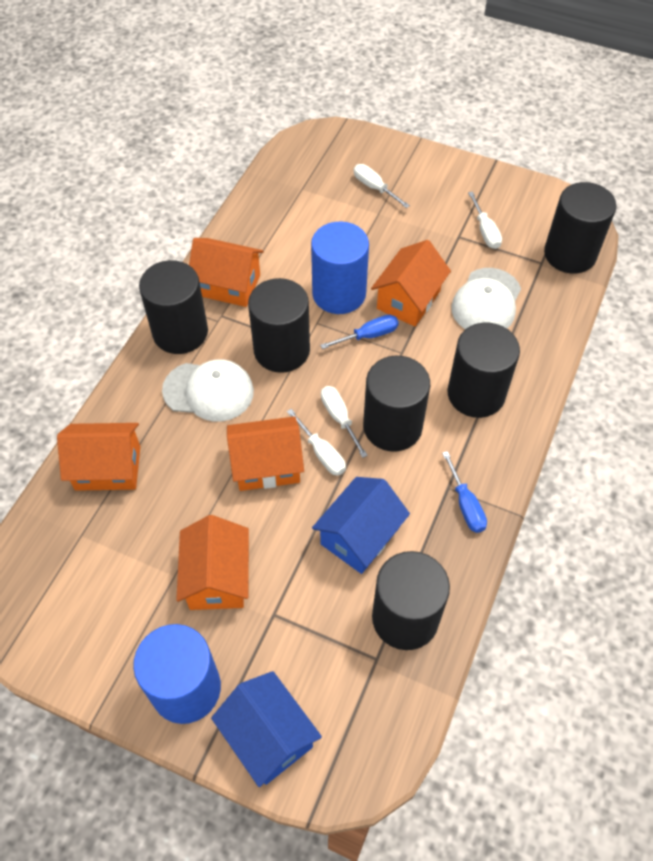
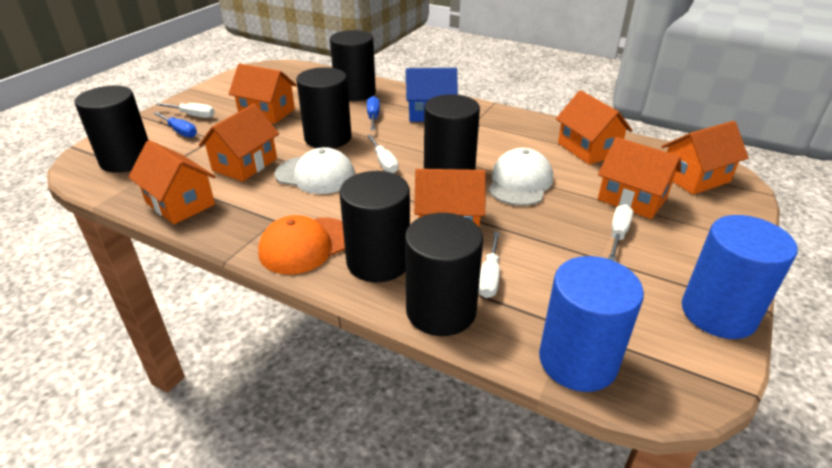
blue house: 2 -> 1
orange cap: 0 -> 1
orange house: 5 -> 7

